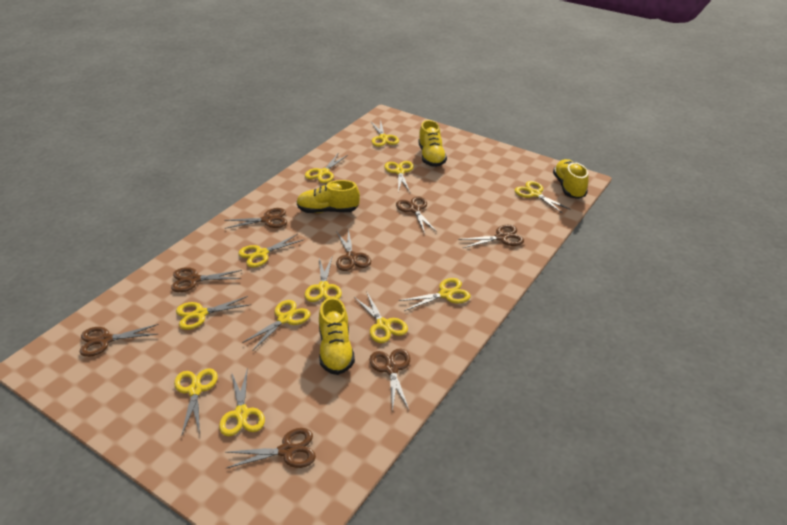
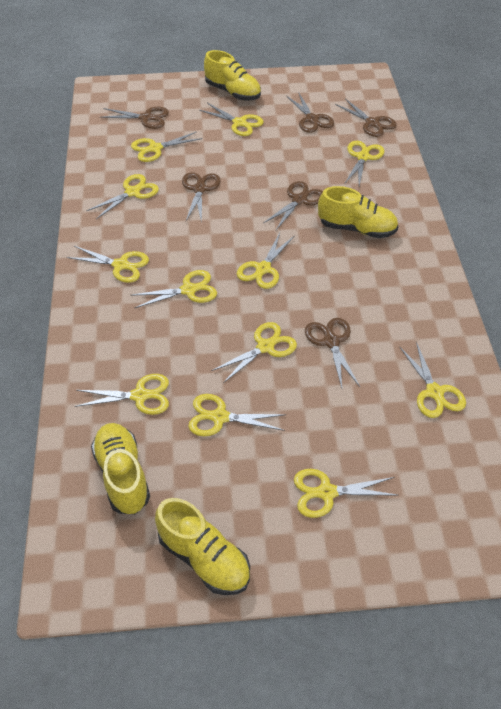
brown scissors: 8 -> 6

